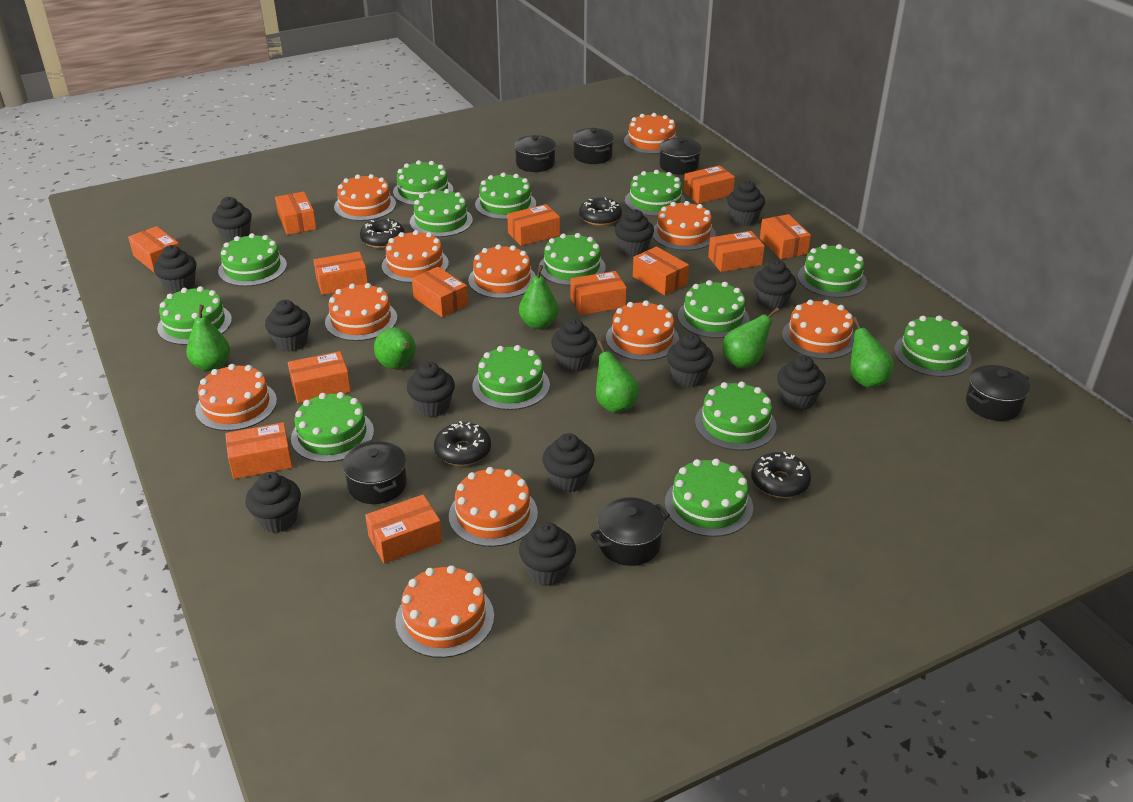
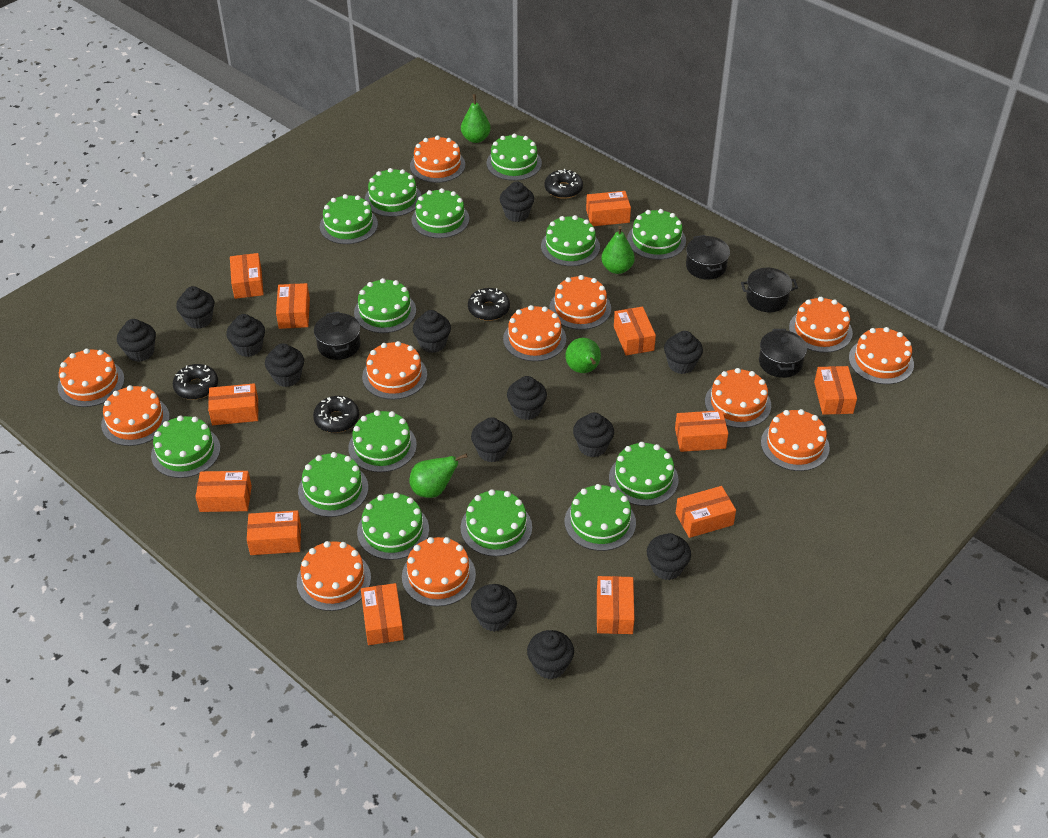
black pot: 6 -> 4
green pear: 6 -> 4
orange box: 13 -> 12
orange cake: 11 -> 12

